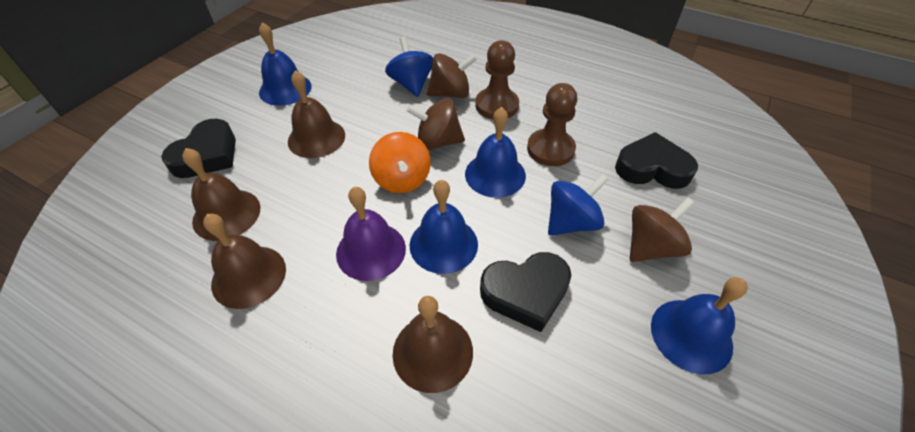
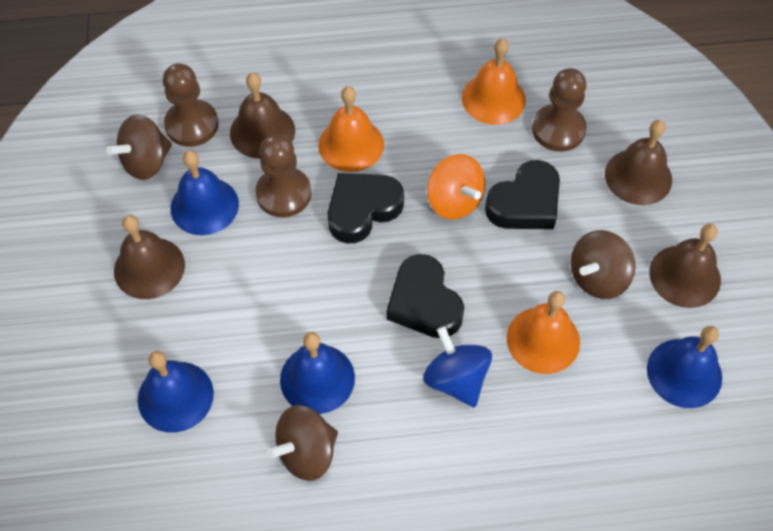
blue spinning top: 2 -> 1
brown pawn: 2 -> 3
orange bell: 0 -> 3
purple bell: 1 -> 0

